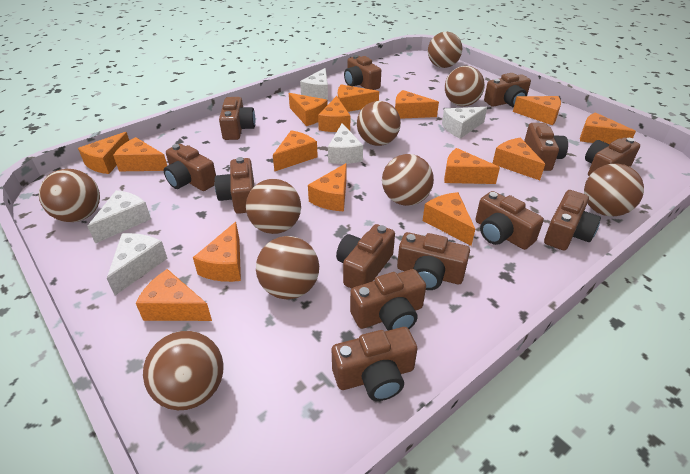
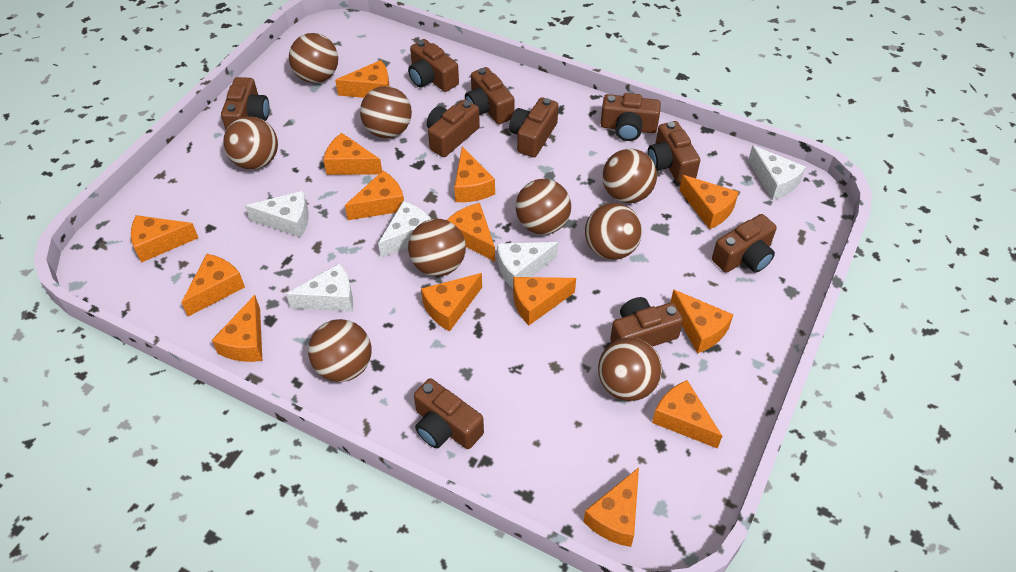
brown camera: 13 -> 10
orange cheese: 15 -> 14

